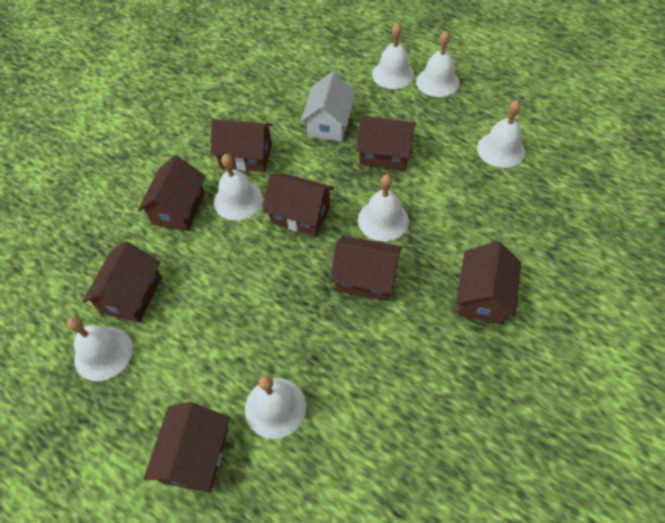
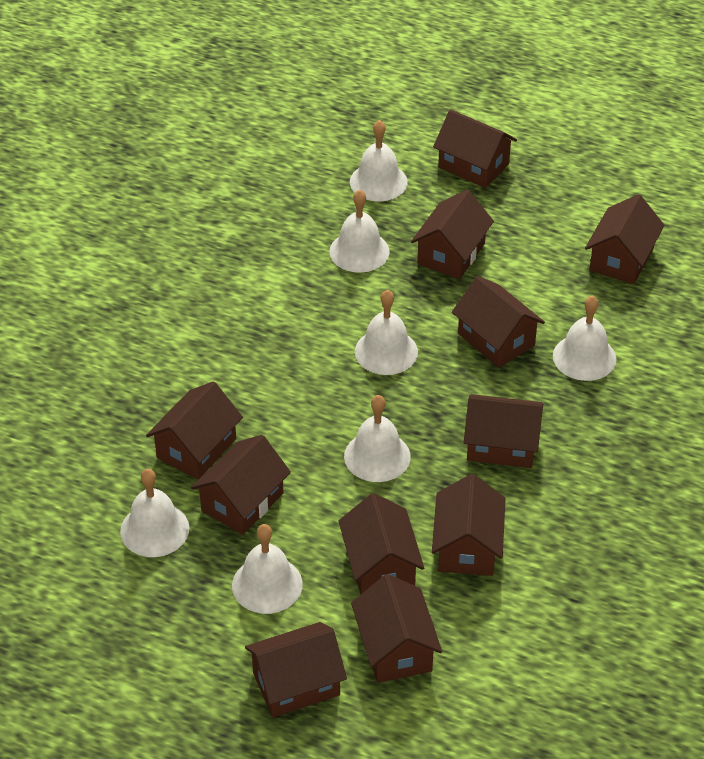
brown house: 8 -> 11
white house: 1 -> 0

